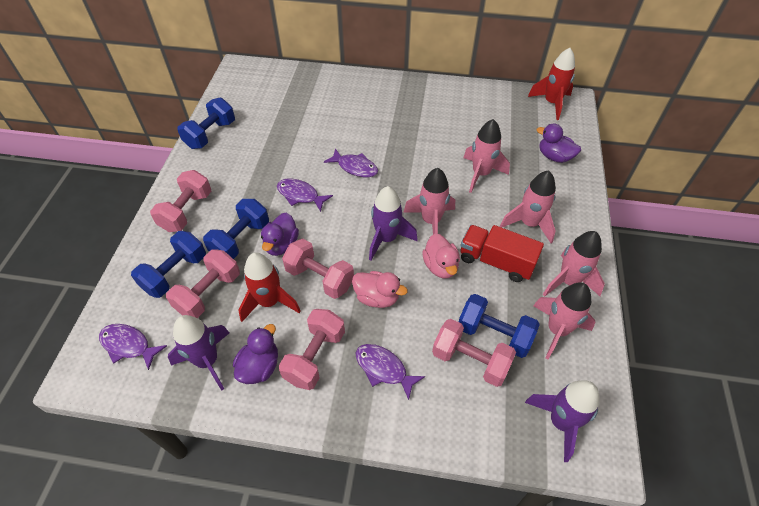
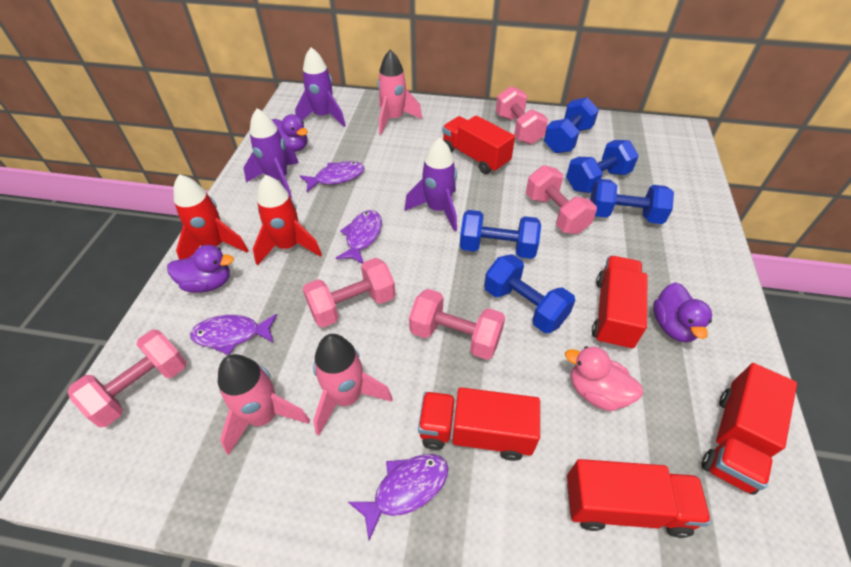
blue dumbbell: 4 -> 5
pink duck: 2 -> 1
pink rocket: 5 -> 3
red truck: 1 -> 5

